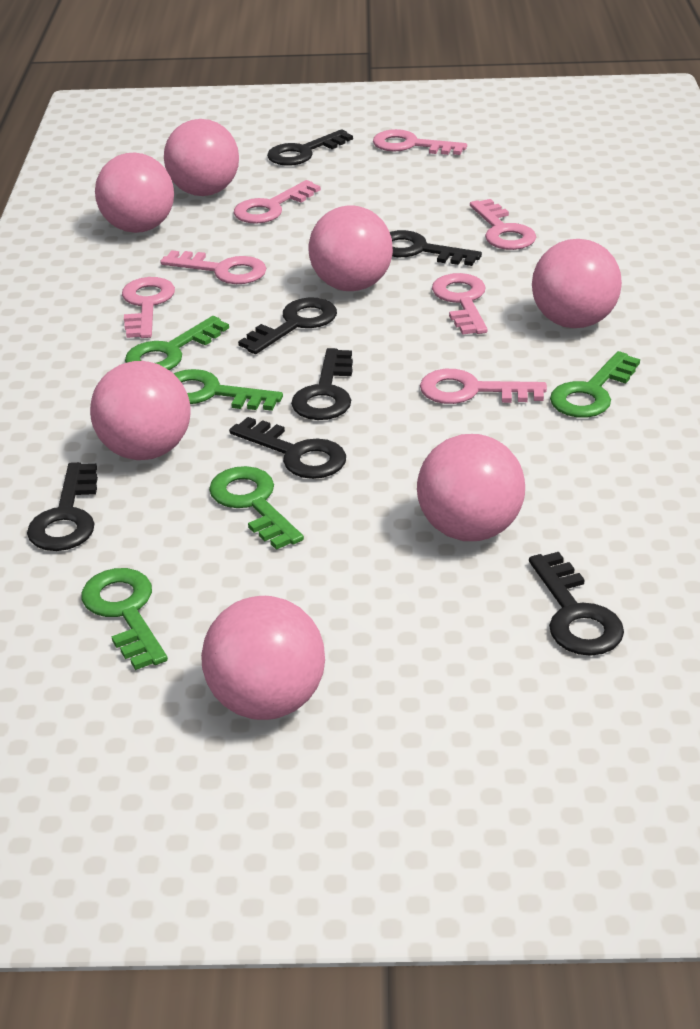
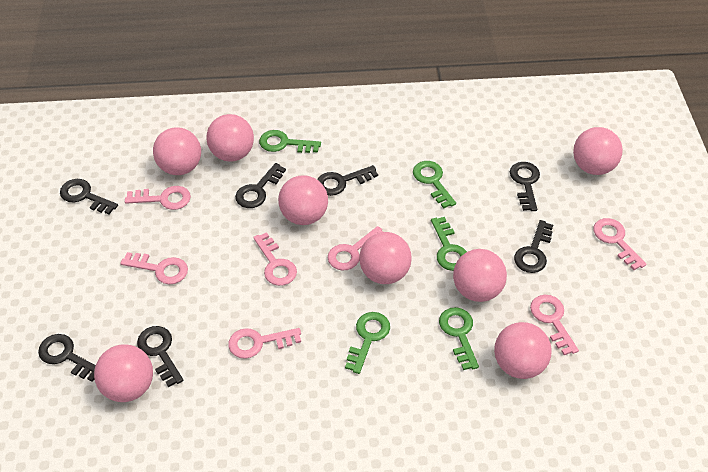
pink ball: 7 -> 8

